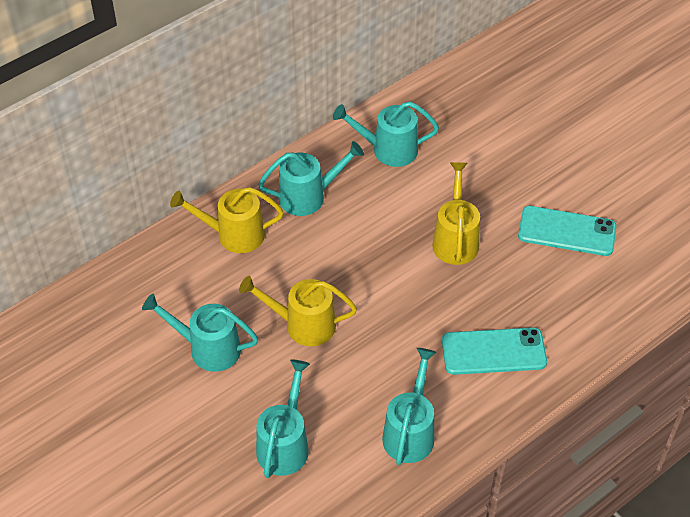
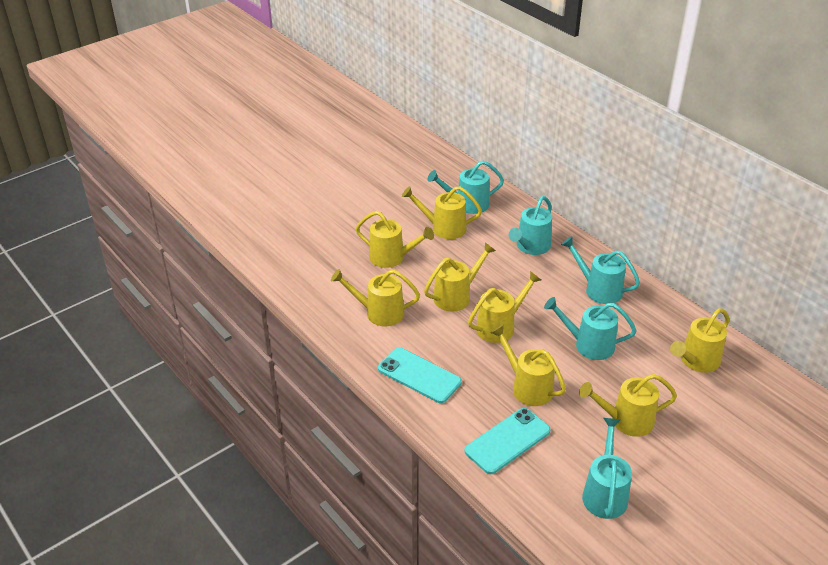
yellow watering can: 3 -> 8

